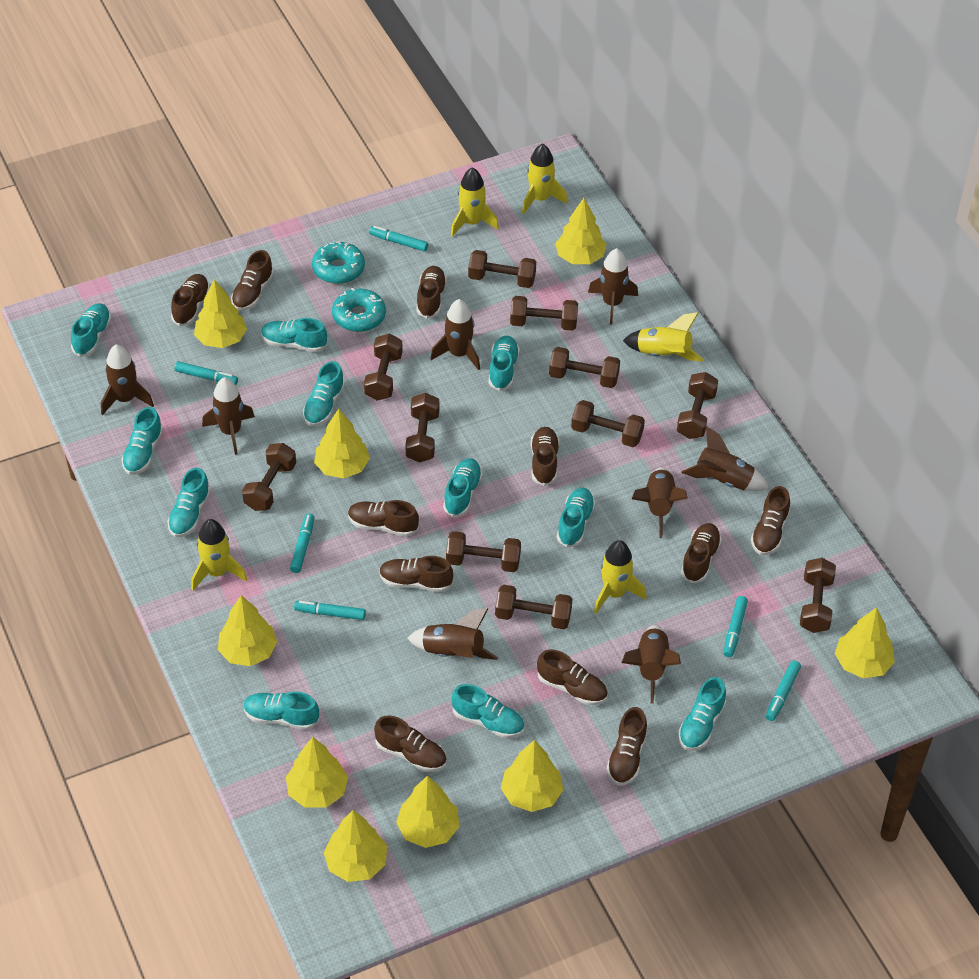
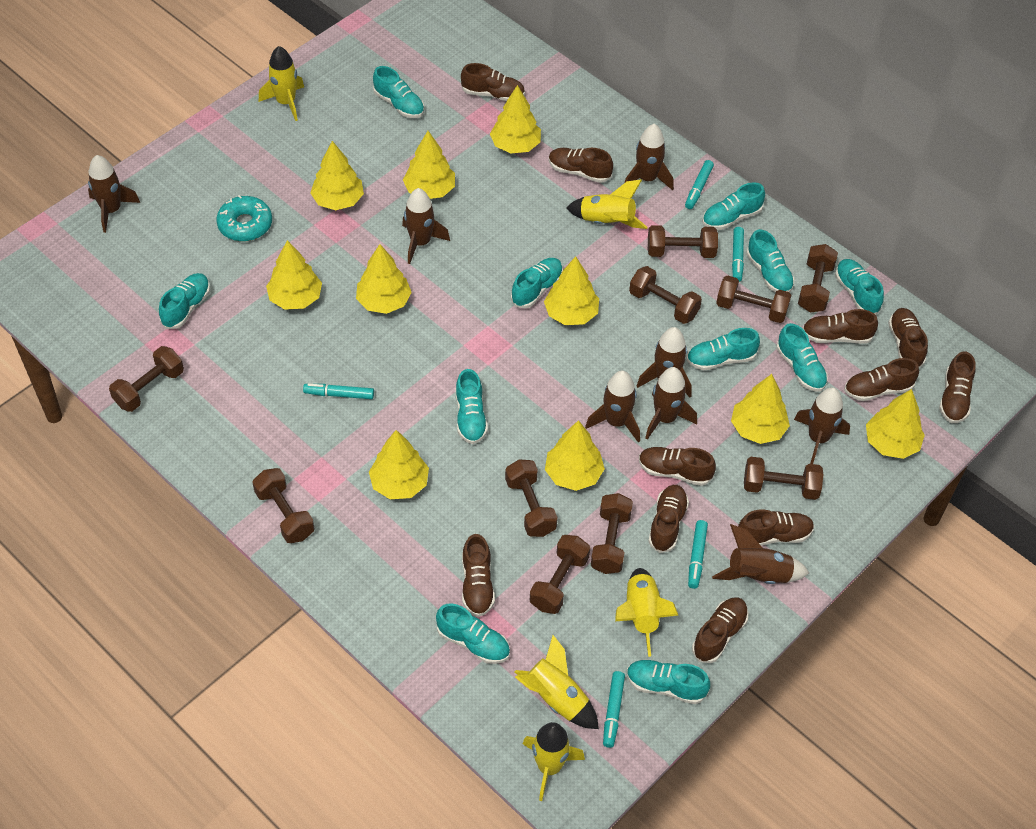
brown dumbbell: 11 -> 10
turquoise donut: 2 -> 1
turquoise marker: 6 -> 5
yellow tree: 9 -> 10

